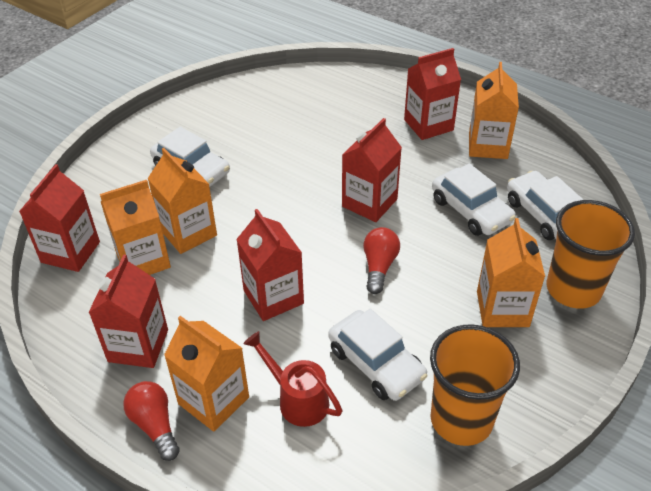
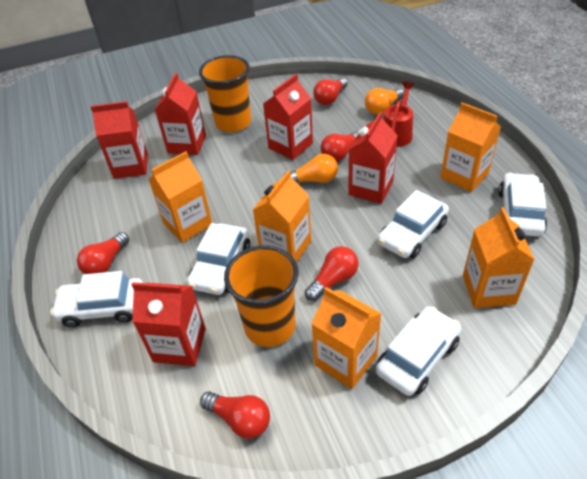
orange light bulb: 0 -> 2
red light bulb: 2 -> 5
white car: 4 -> 5

